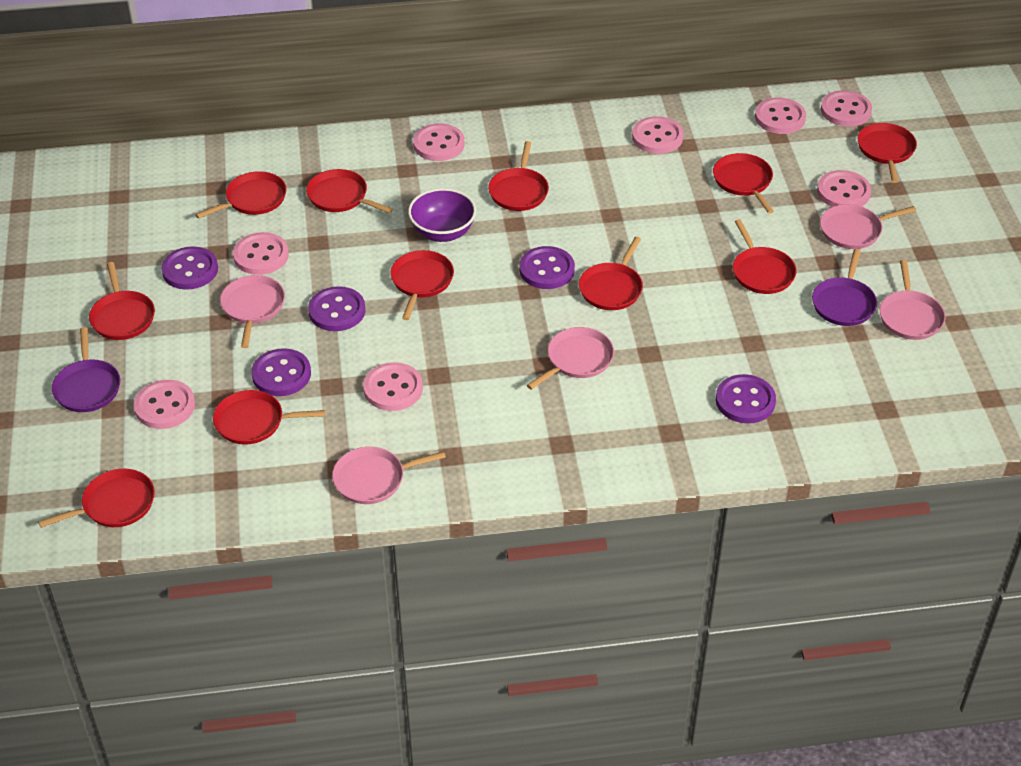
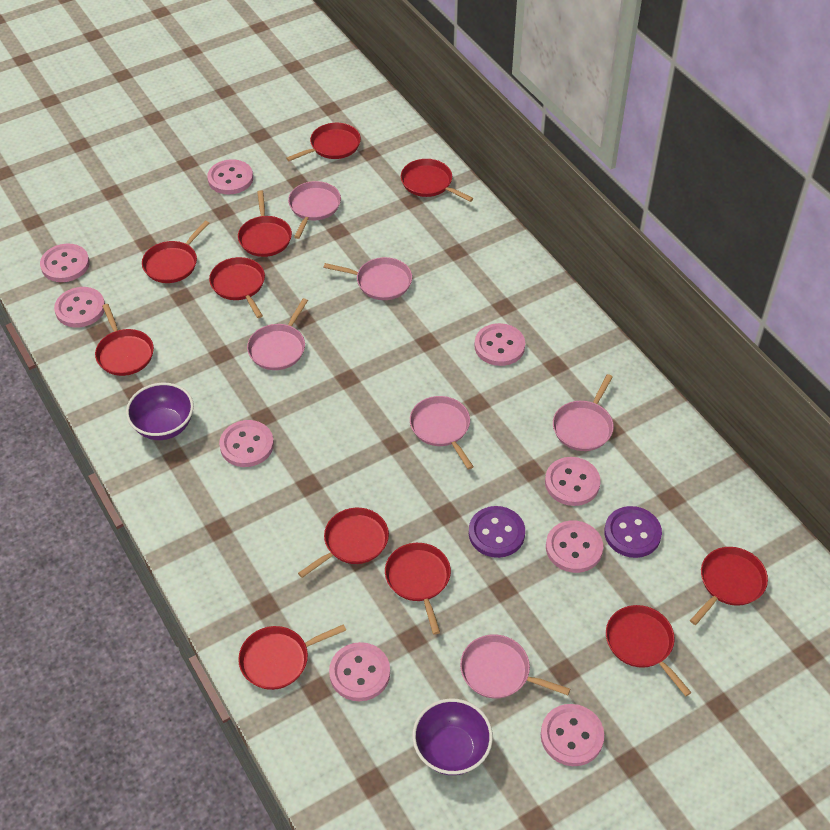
pink button: 8 -> 9
pink pan: 5 -> 6
purple bowl: 1 -> 2
purple button: 5 -> 2
purple pan: 2 -> 0

